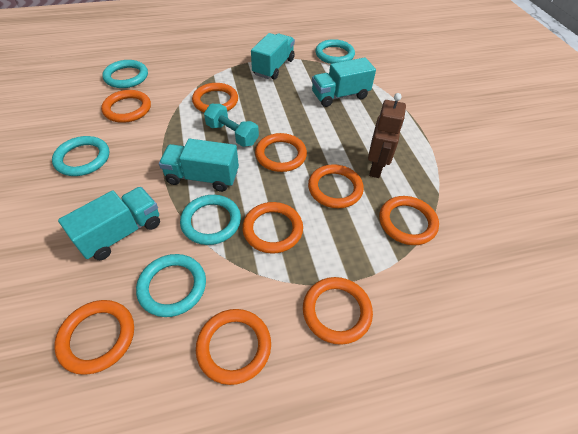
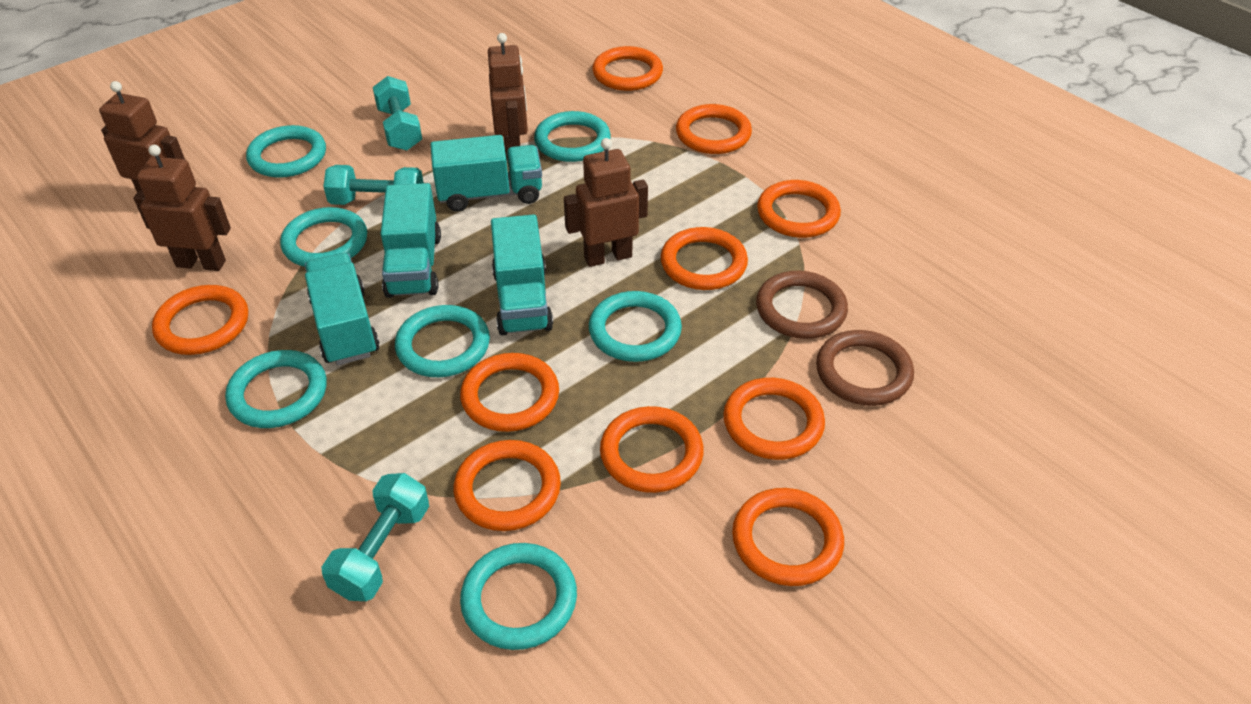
brown ring: 0 -> 2
brown robot: 1 -> 4
orange ring: 9 -> 10
turquoise dumbbell: 1 -> 3
turquoise ring: 5 -> 7

